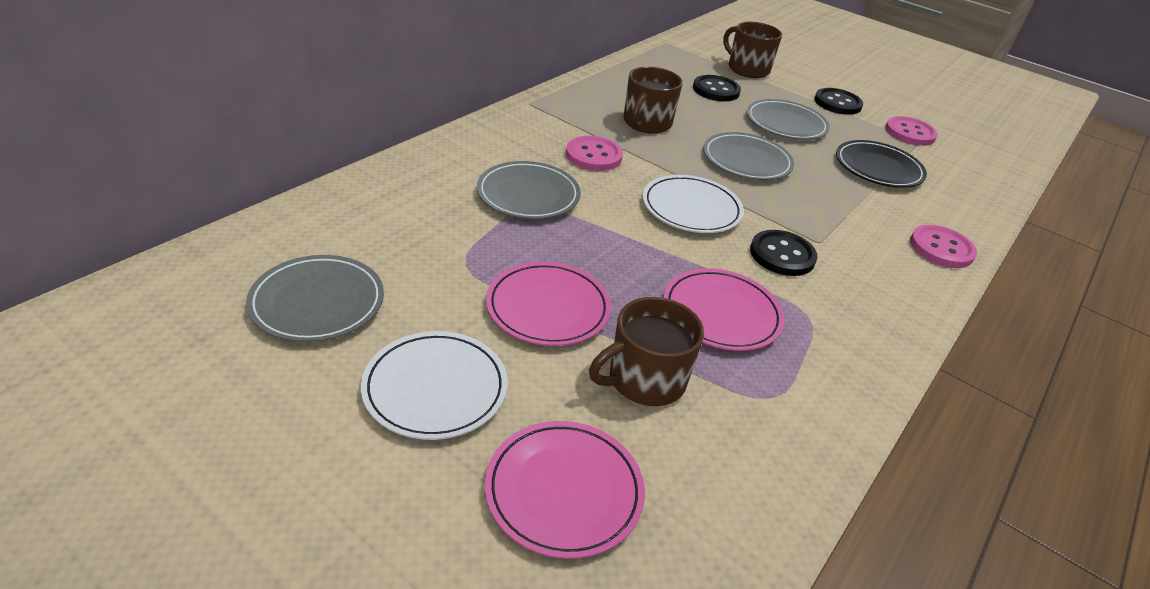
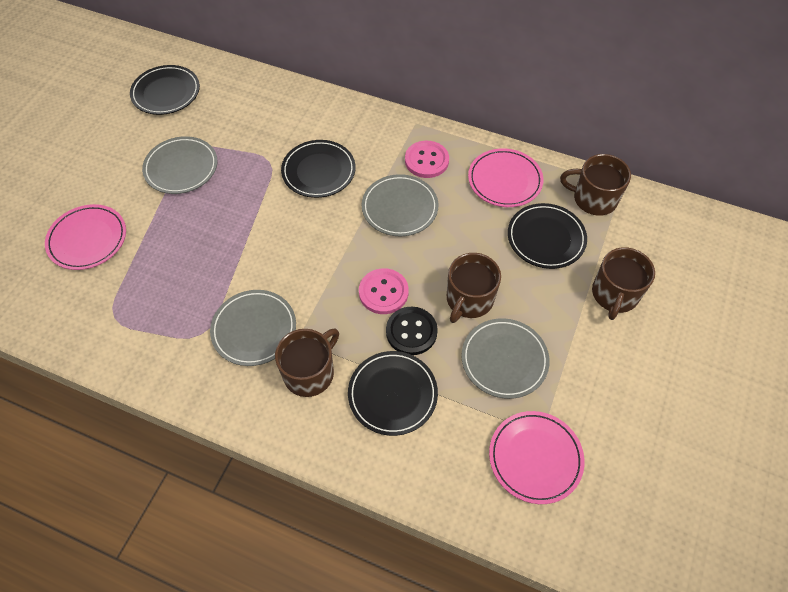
black button: 3 -> 1
black plate: 1 -> 4
brown mug: 3 -> 4
pink button: 3 -> 2
white plate: 2 -> 0

